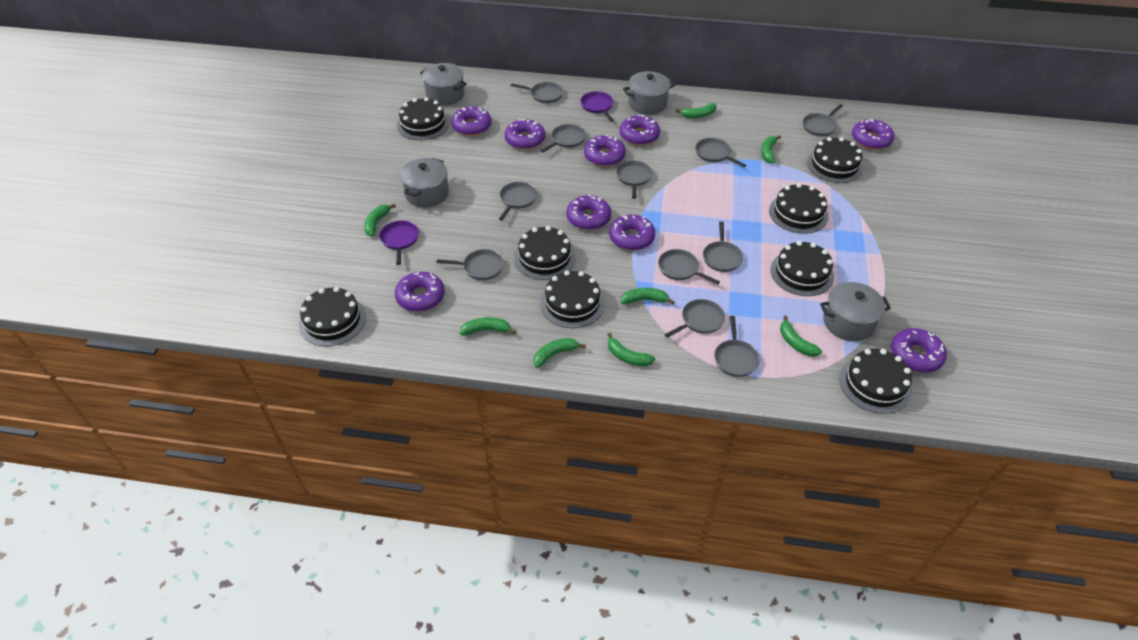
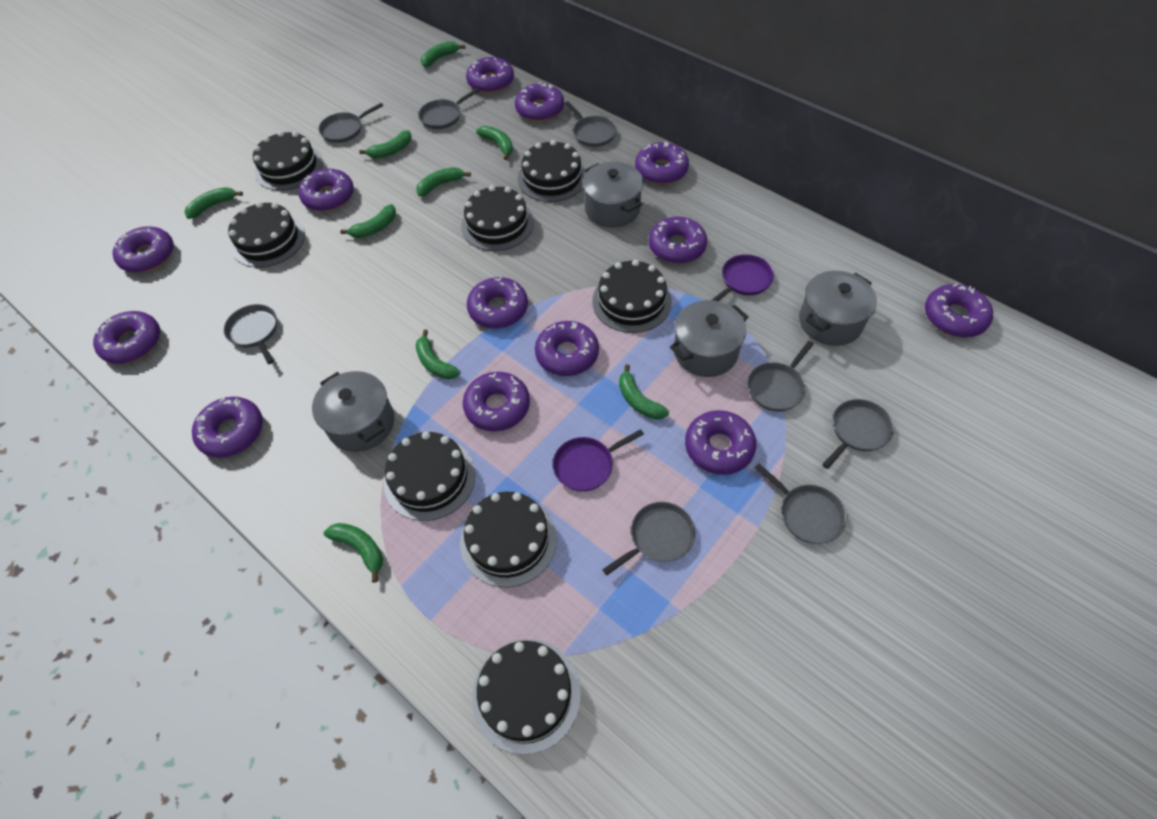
green banana: 8 -> 9
grey pan: 11 -> 8
purple donut: 9 -> 13

